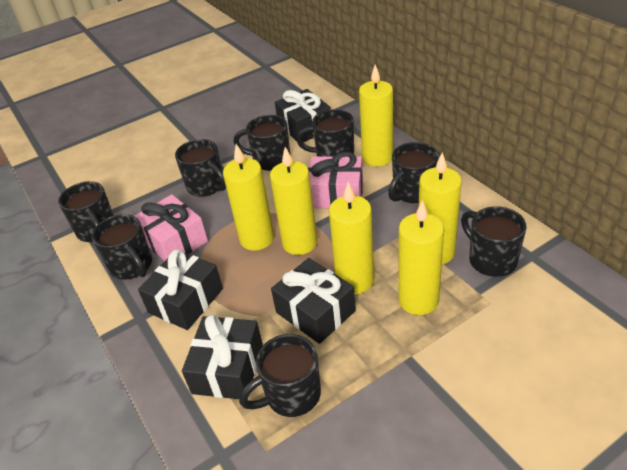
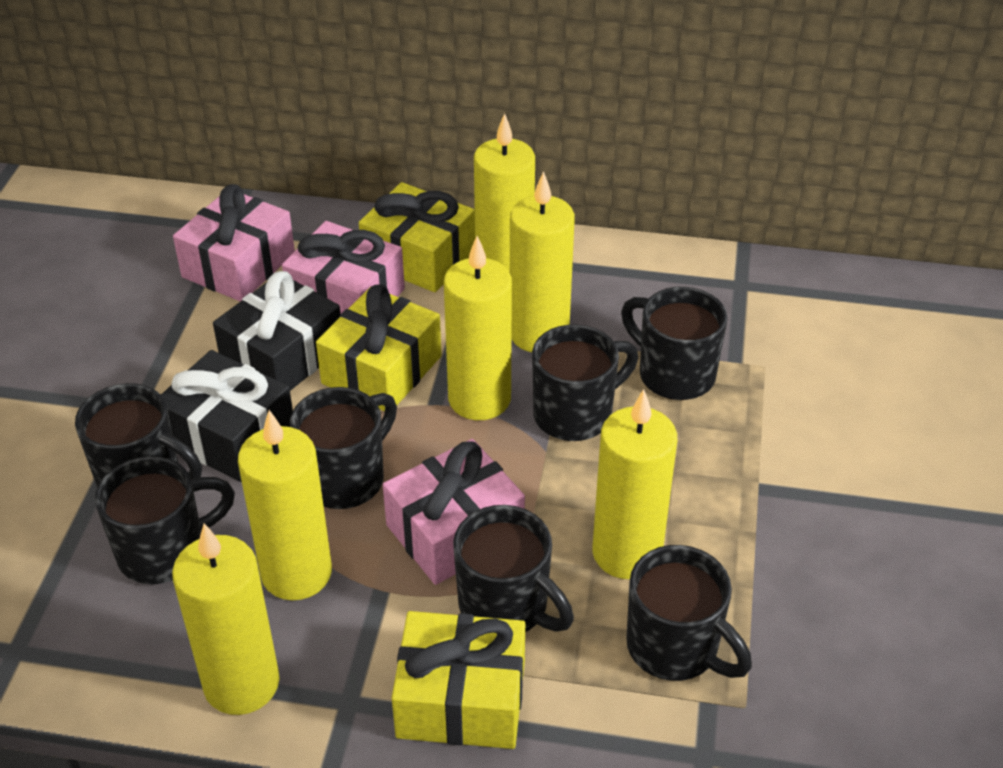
black gift: 4 -> 2
black mug: 8 -> 7
pink gift: 2 -> 3
yellow gift: 0 -> 3

